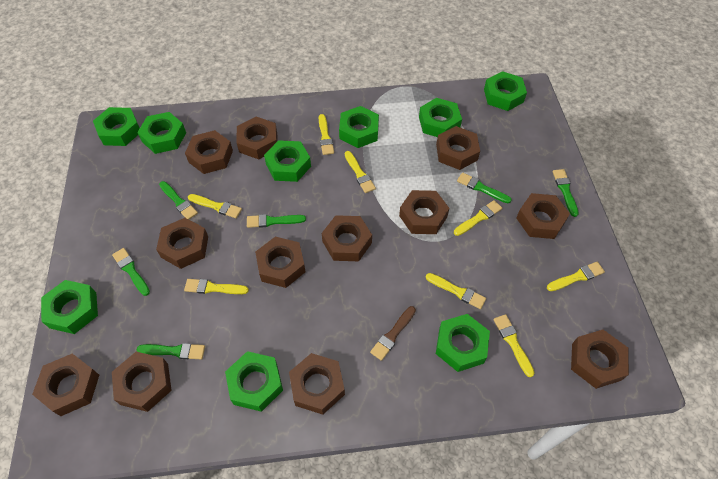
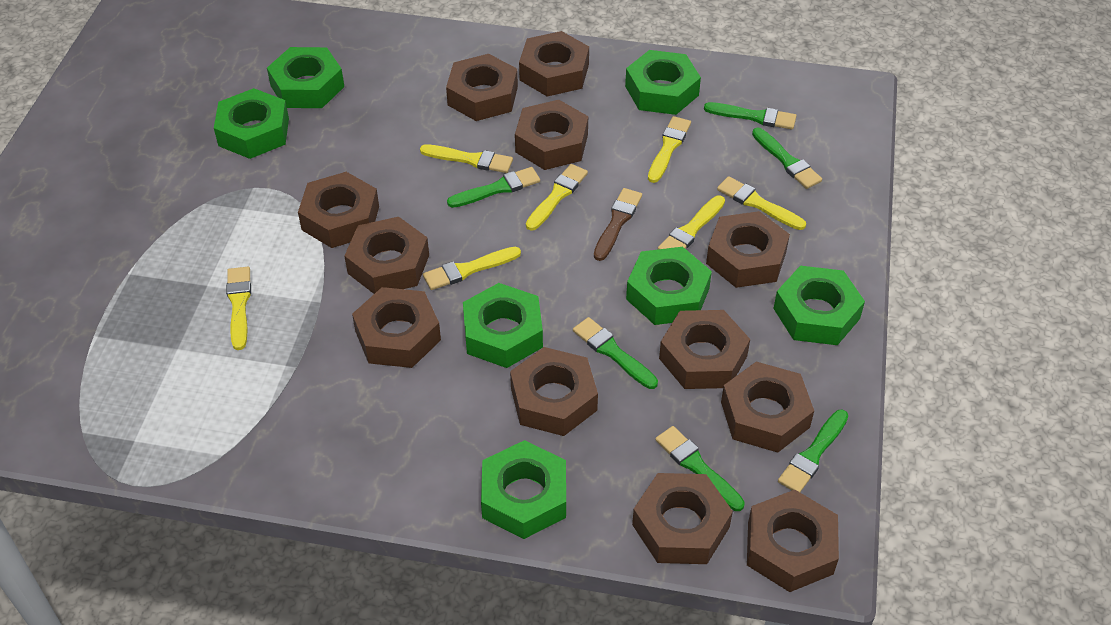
green nut: 9 -> 7
yellow brush: 8 -> 7

